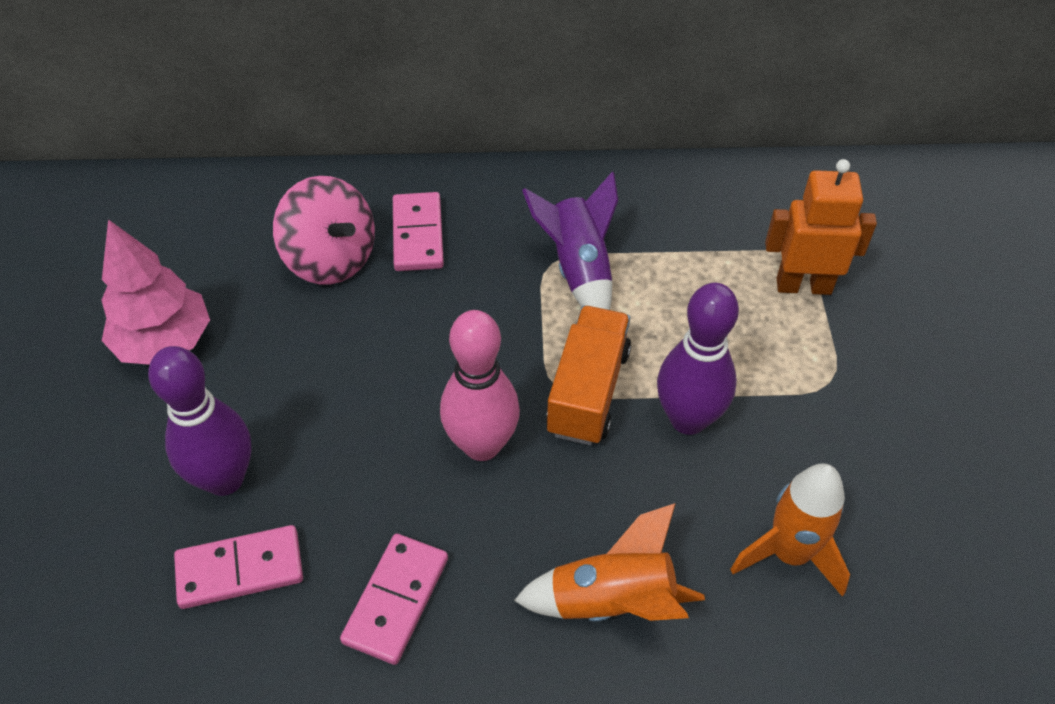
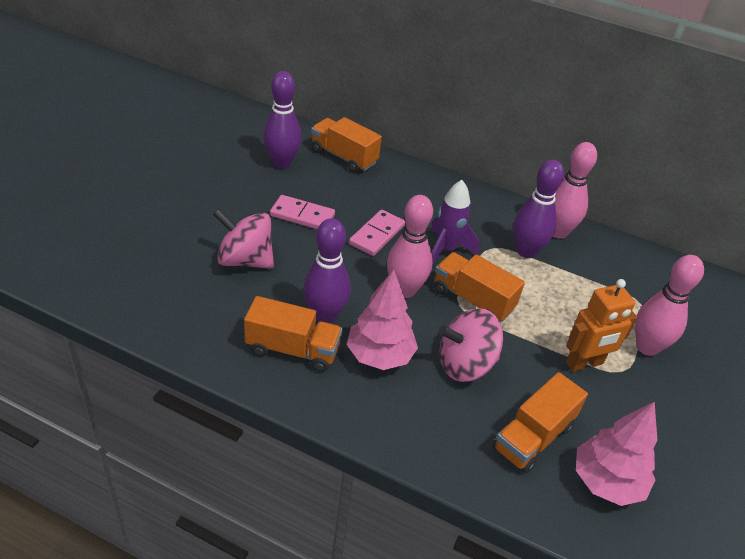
orange rocket: 2 -> 0
orange truck: 1 -> 4
pink bowling pin: 1 -> 3
pink domino: 3 -> 2
pink spinning top: 1 -> 2
pink tree: 1 -> 2
purple bowling pin: 2 -> 3

